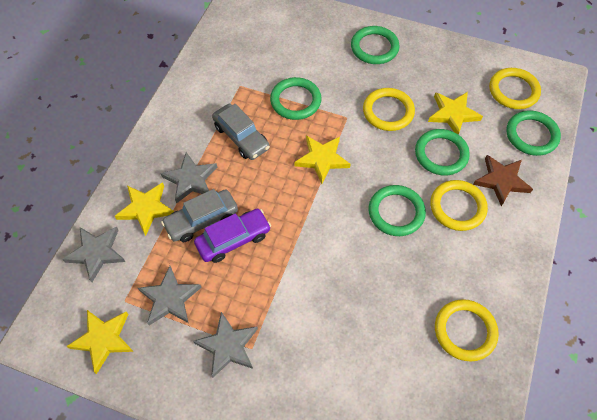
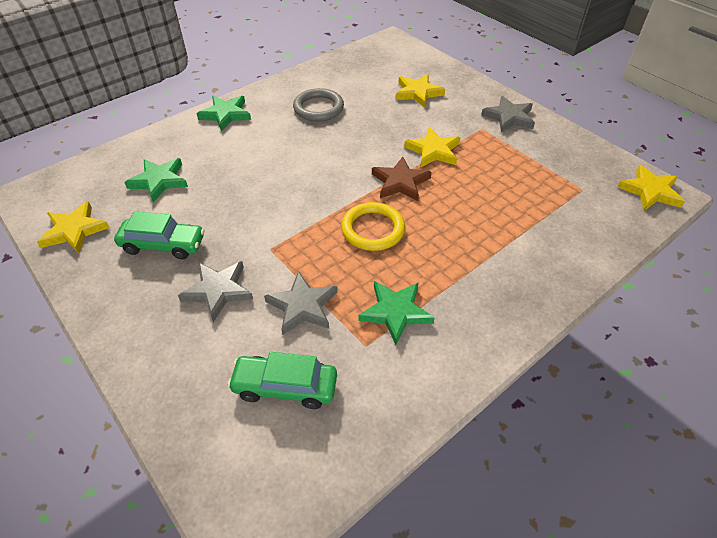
green car: 0 -> 2
green ring: 5 -> 0
green star: 0 -> 3
grey car: 2 -> 0
grey ring: 0 -> 1
grey star: 4 -> 3
purple car: 1 -> 0
yellow ring: 4 -> 1

